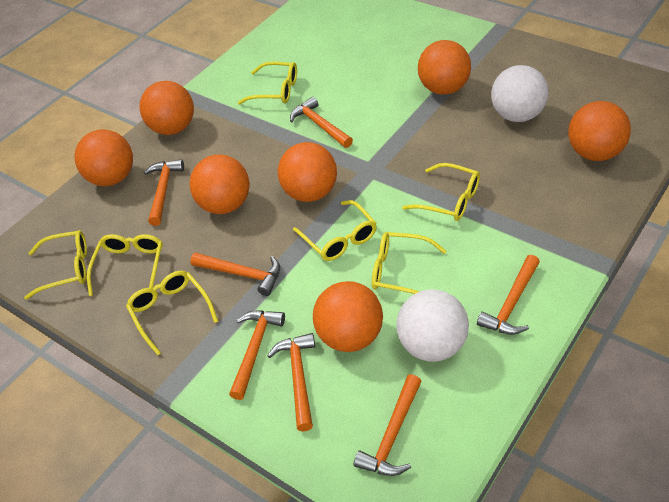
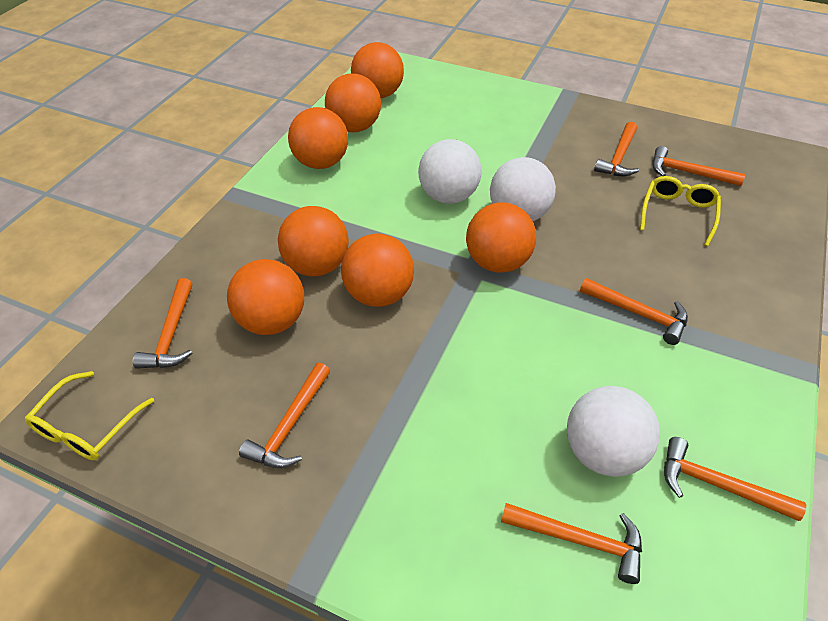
white ball: 2 -> 3
yellow glasses: 7 -> 2

